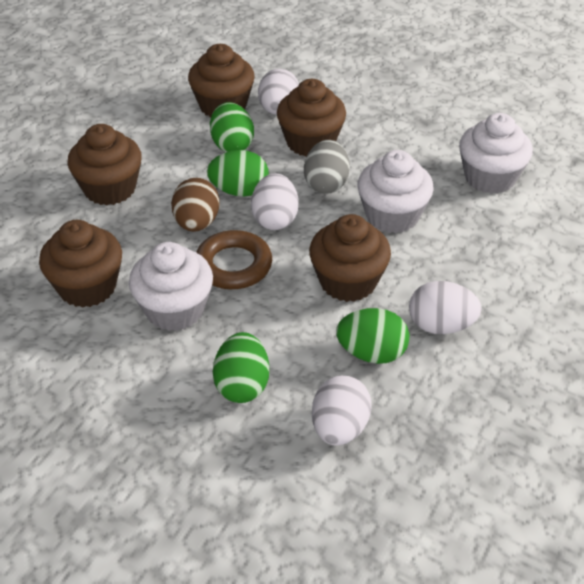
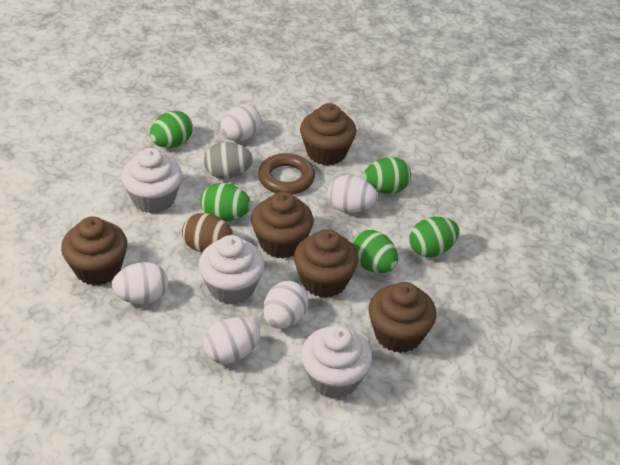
green egg: 4 -> 5
white egg: 4 -> 5

